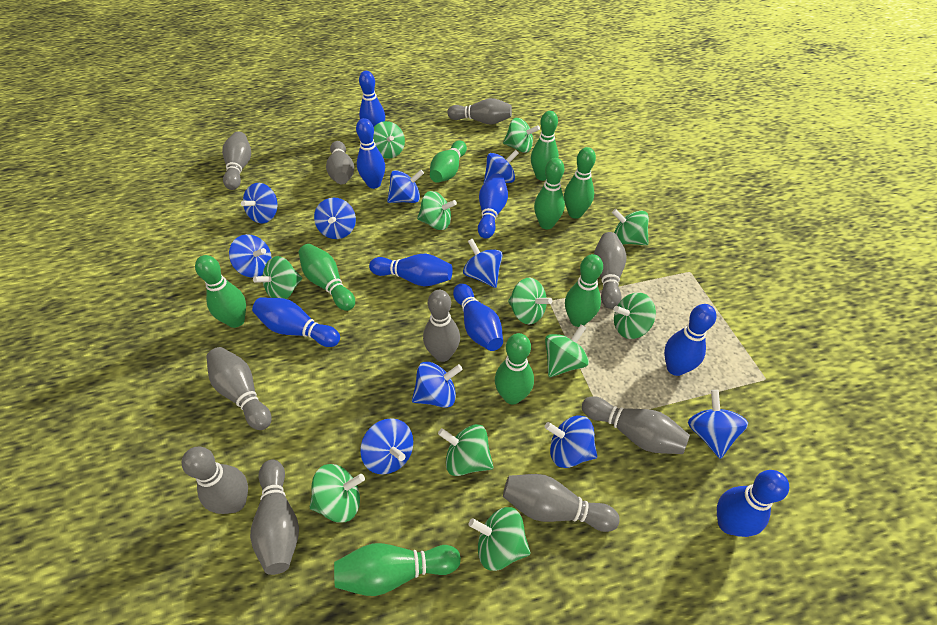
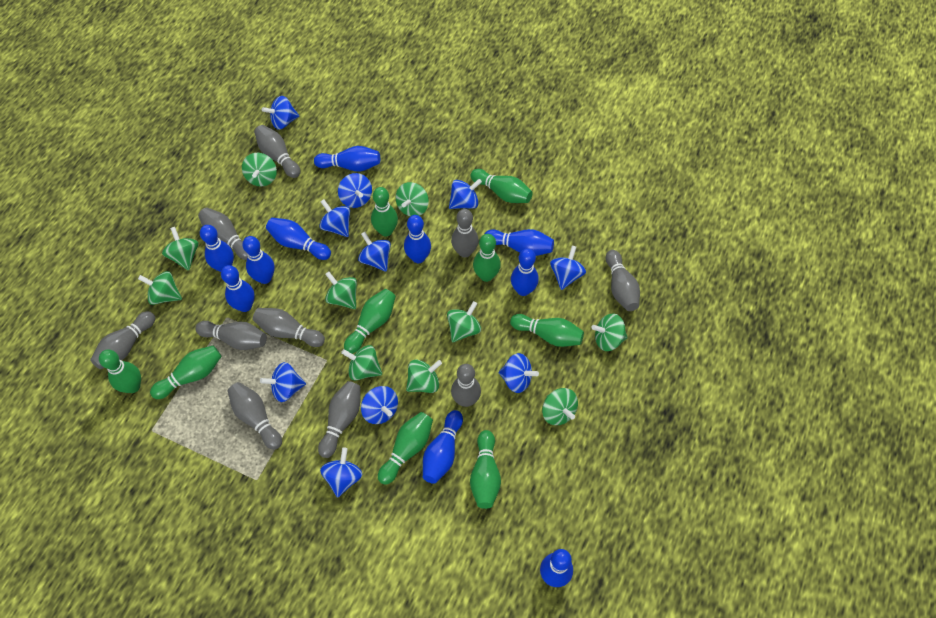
blue bowling pin: 8 -> 10
green spinning top: 11 -> 10

